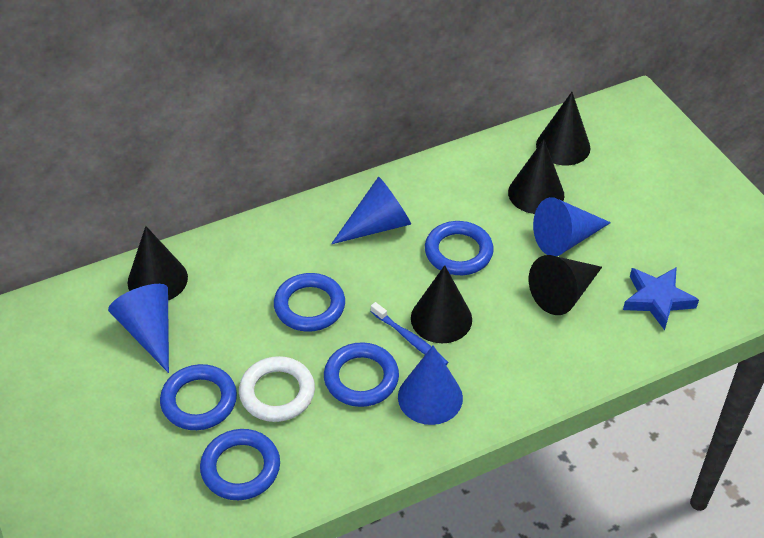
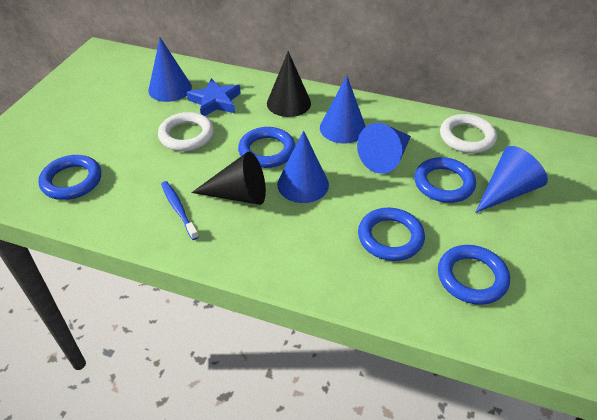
black cone: 5 -> 2
blue cone: 4 -> 5
white ring: 1 -> 2

